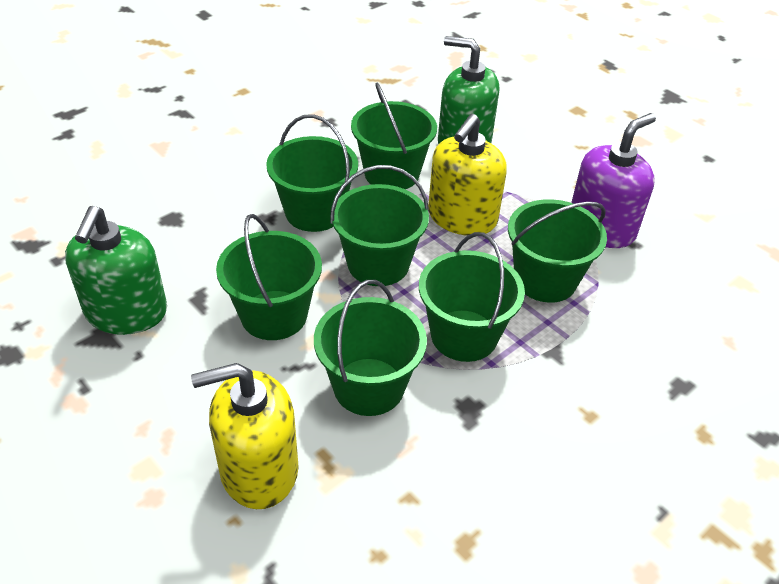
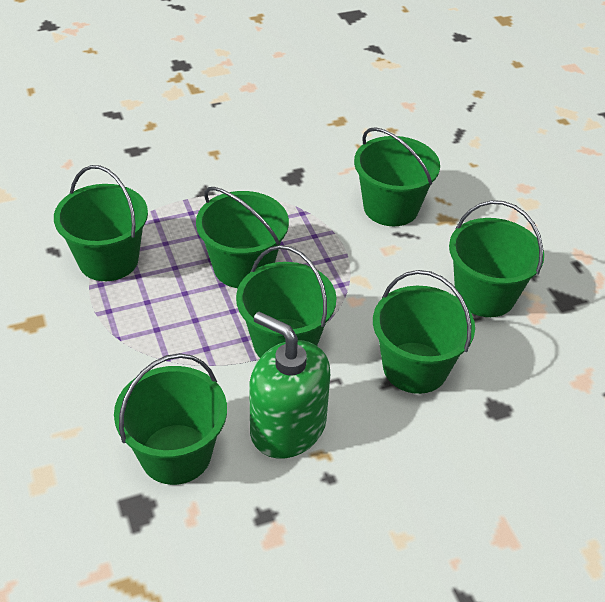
green soap dispenser: 2 -> 1
purple soap dispenser: 1 -> 0
yellow soap dispenser: 2 -> 0

